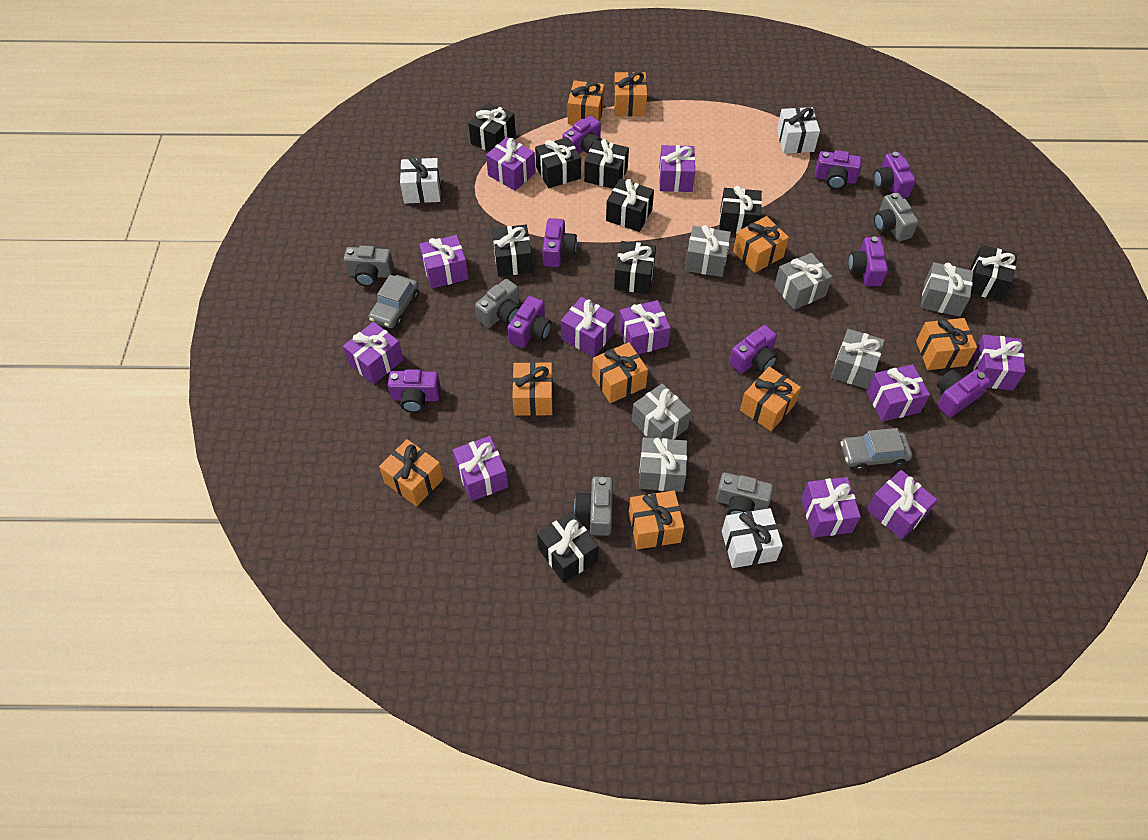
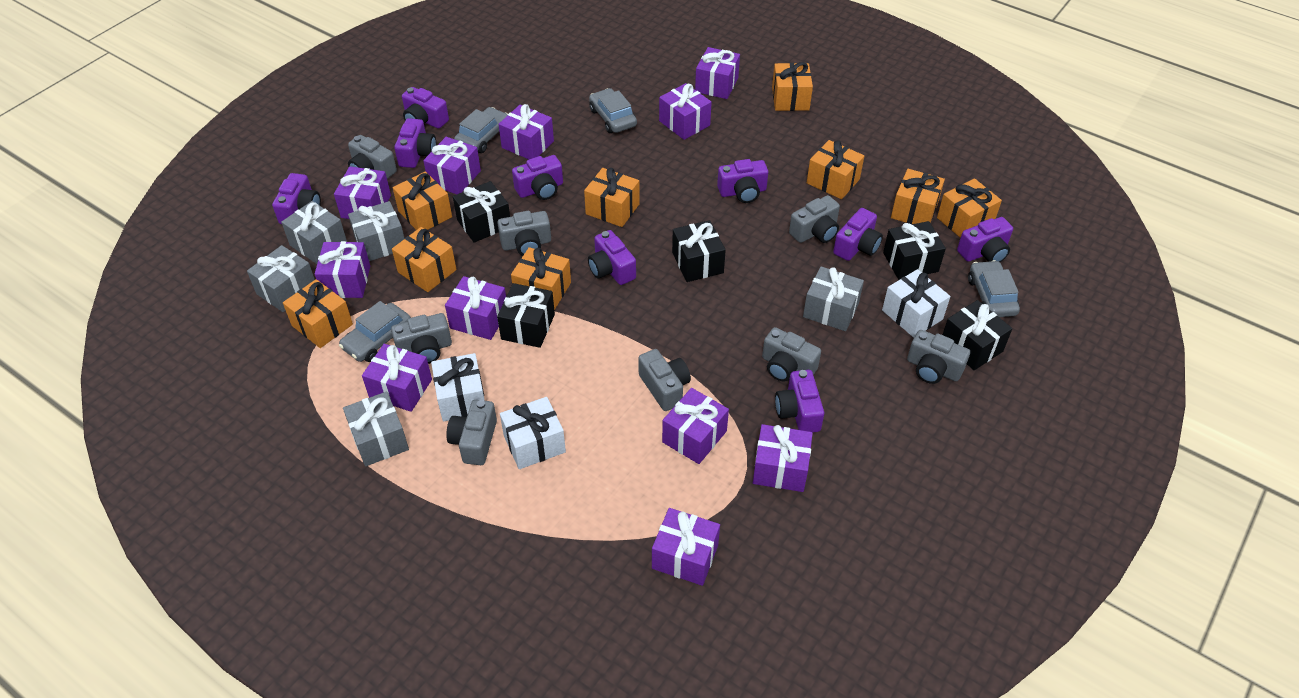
black gift: 9 -> 5
grey camera: 5 -> 8
grey car: 2 -> 4
grey gift: 6 -> 5

